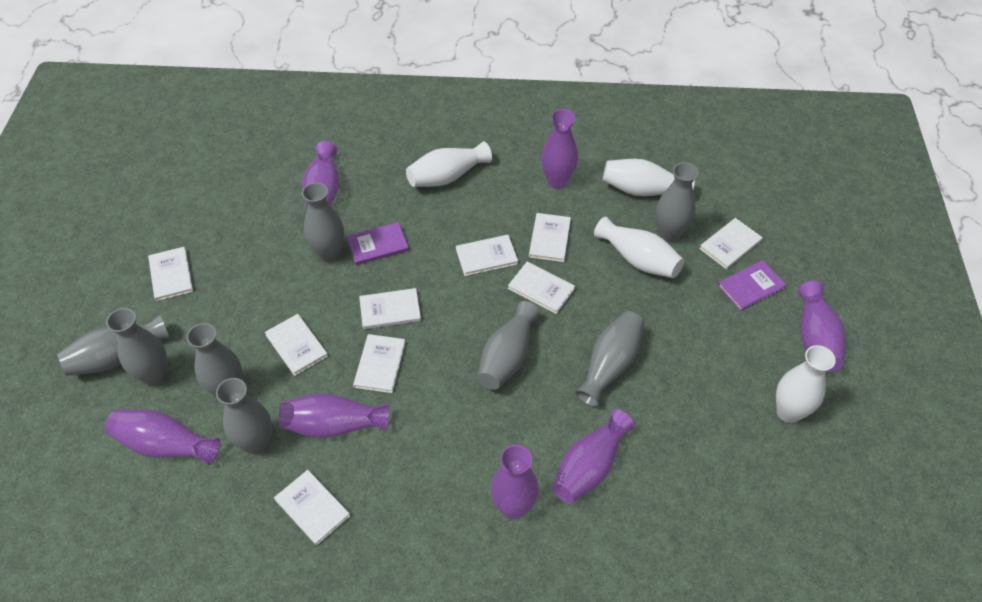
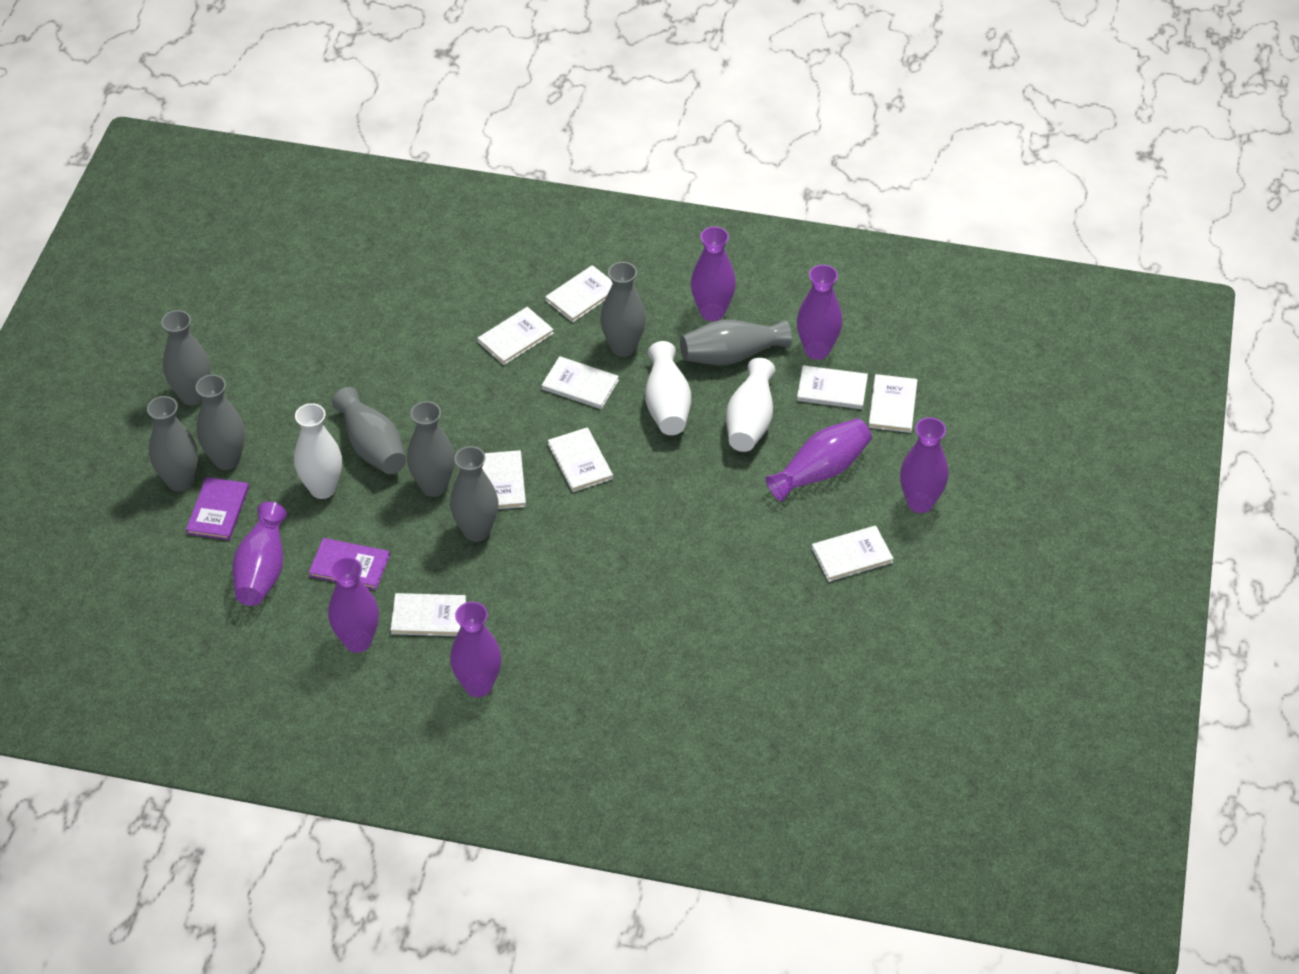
white vase: 4 -> 3

